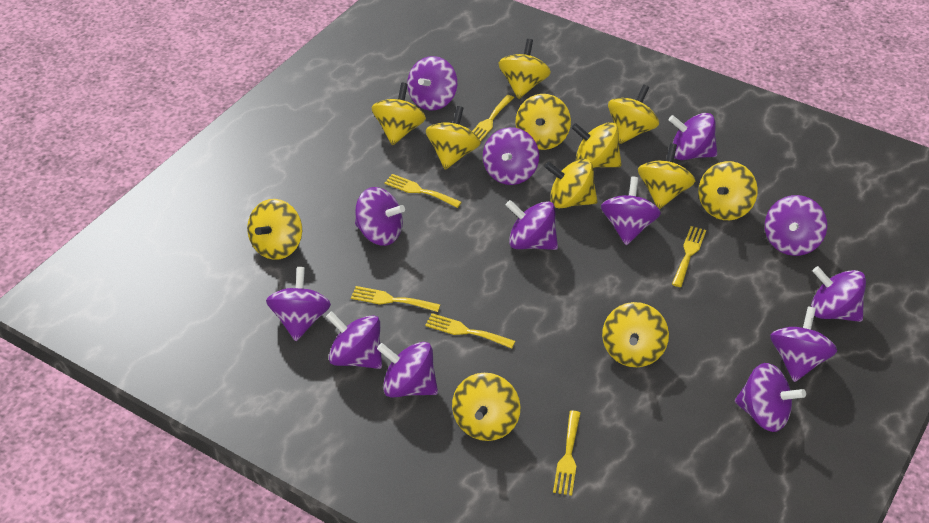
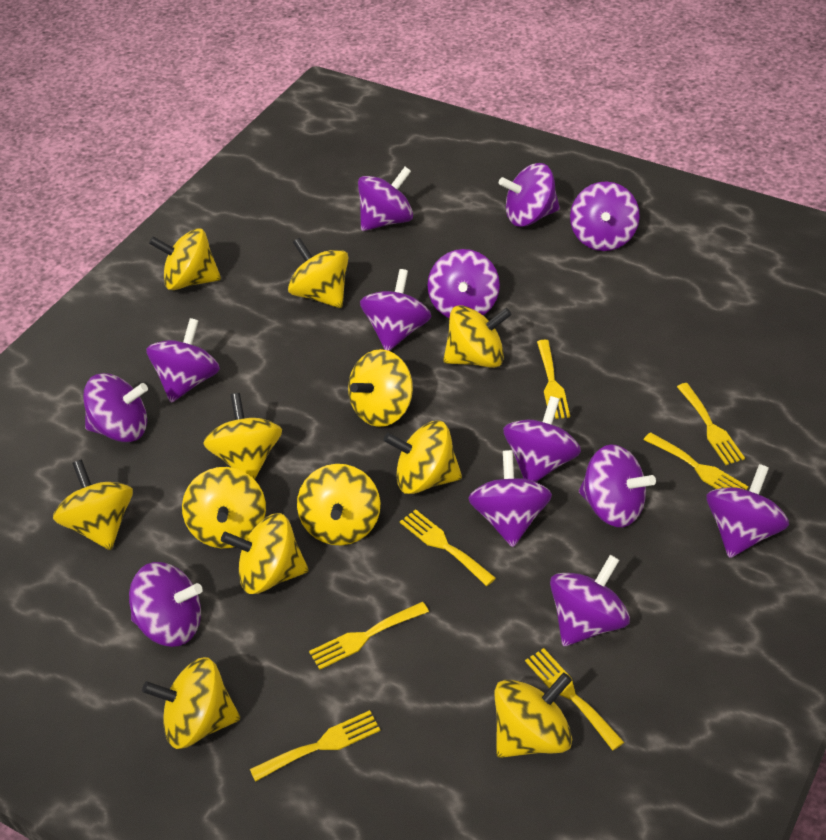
yellow fork: 6 -> 7

